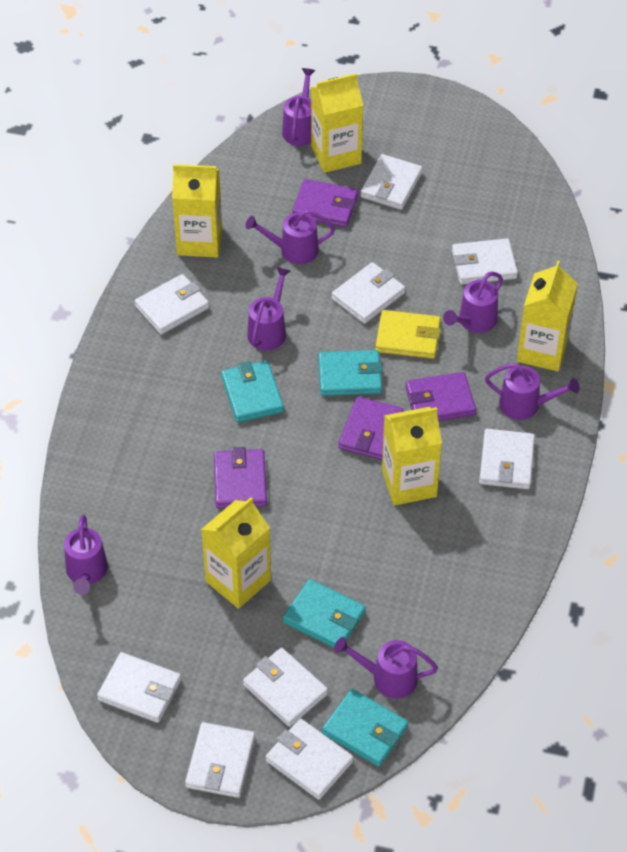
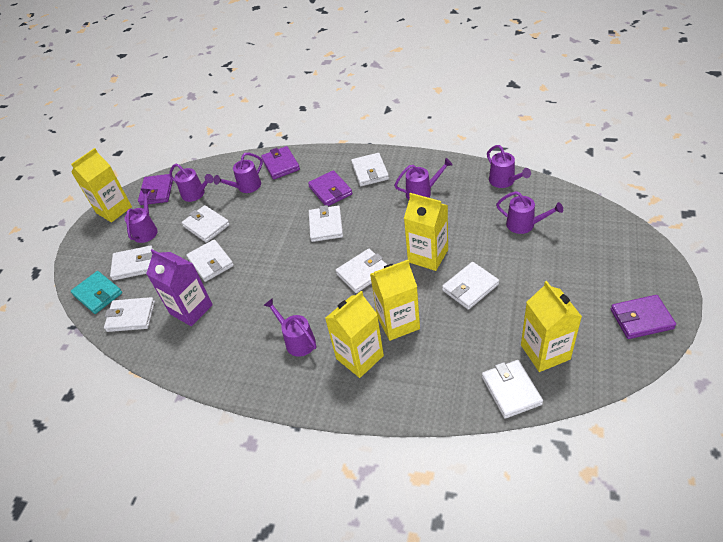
purple carton: 0 -> 1
turquoise wallet: 4 -> 1
yellow wallet: 1 -> 0

